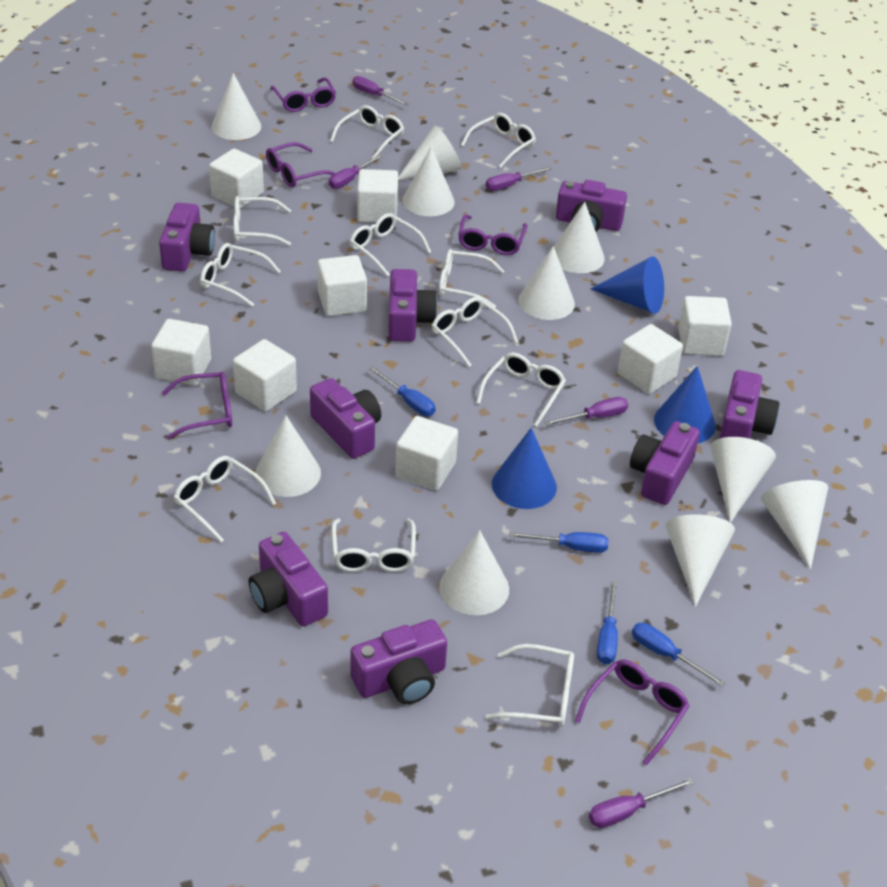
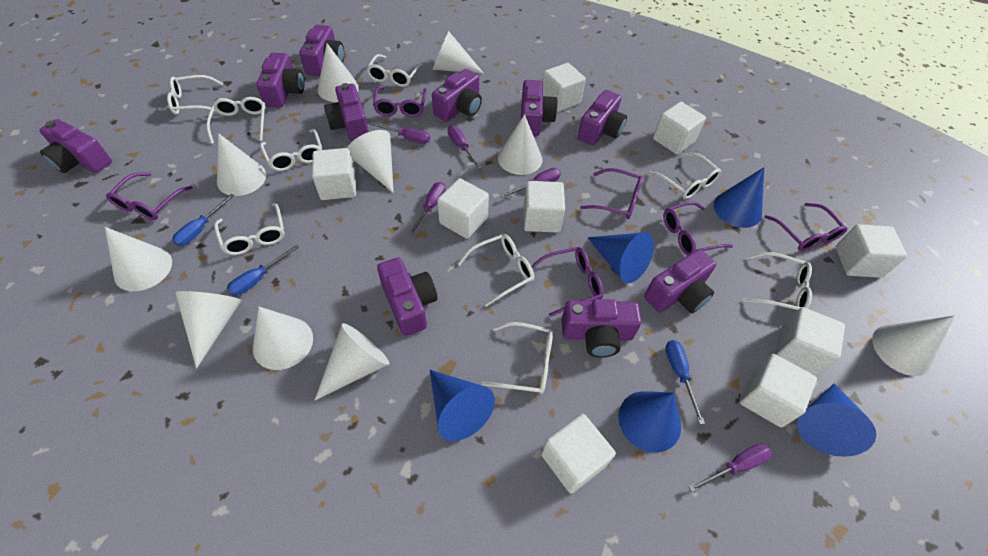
blue cone: 3 -> 5
blue screwdriver: 4 -> 3
purple camera: 8 -> 10
purple glasses: 5 -> 6
white cube: 8 -> 9
white glasses: 11 -> 9

